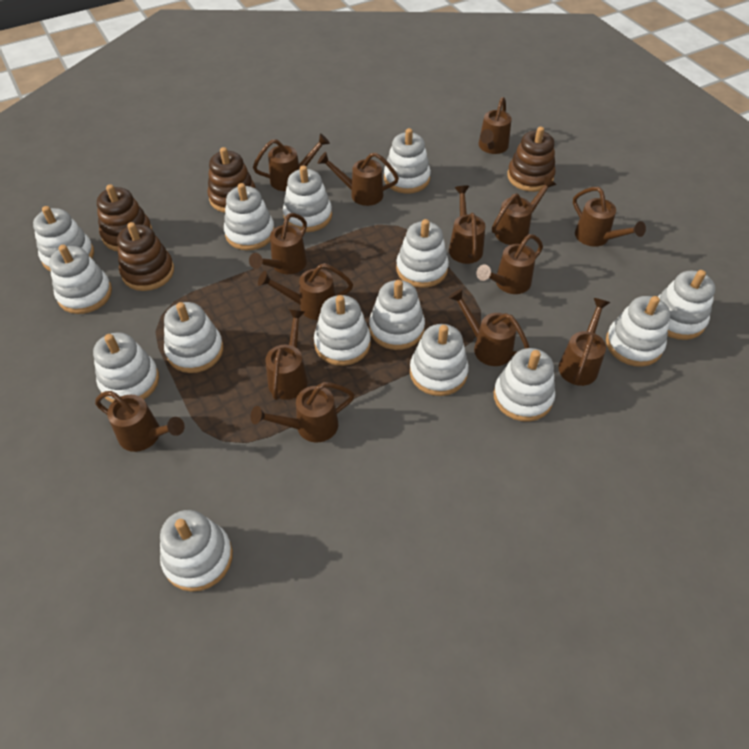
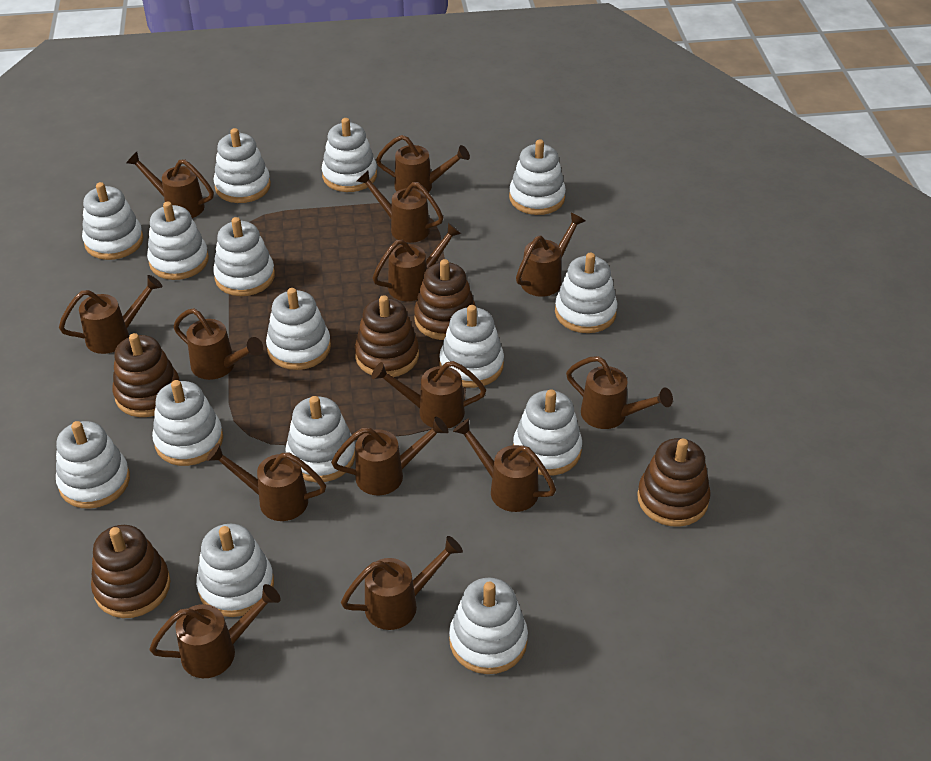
brown stacking toy: 4 -> 5

